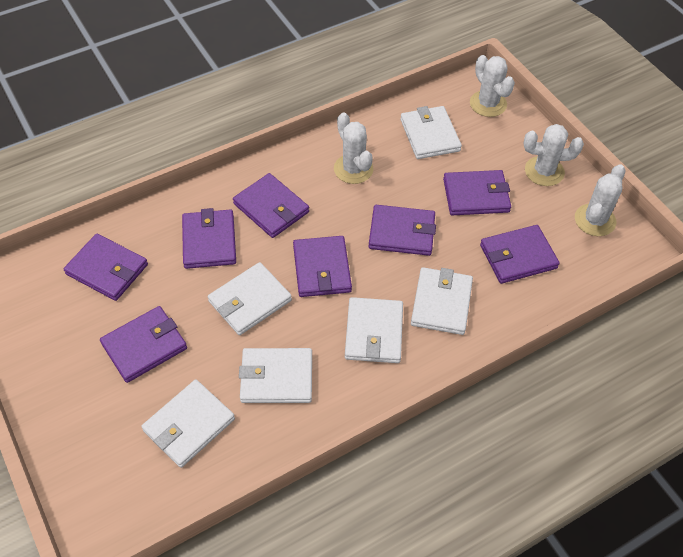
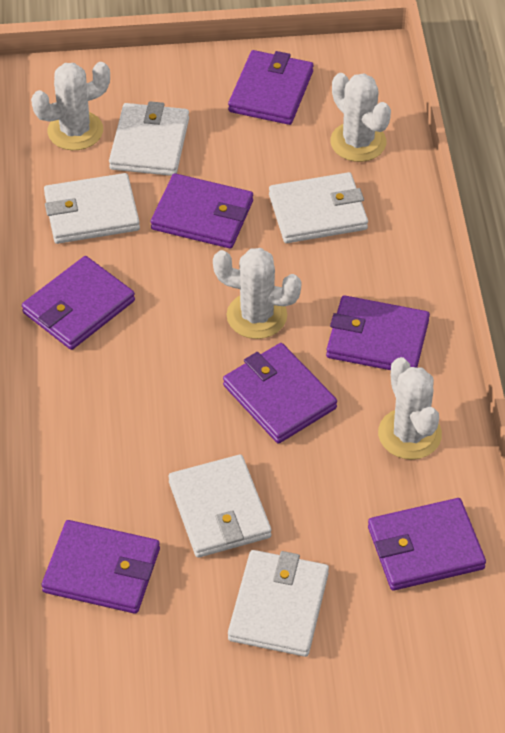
purple wallet: 8 -> 7
white wallet: 6 -> 5

